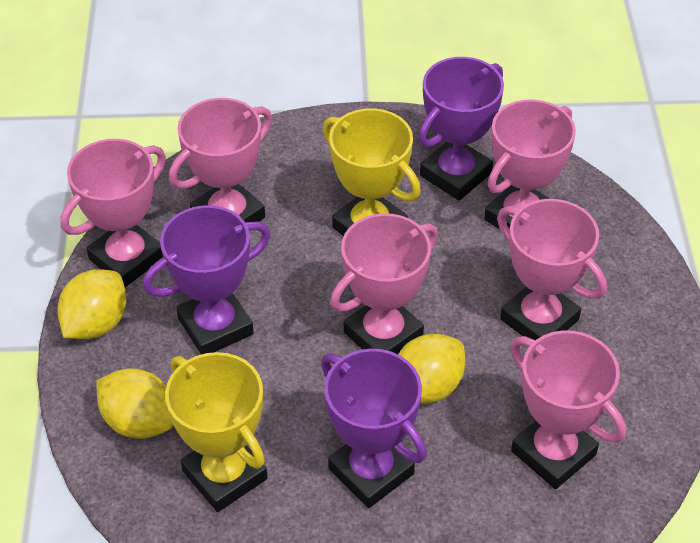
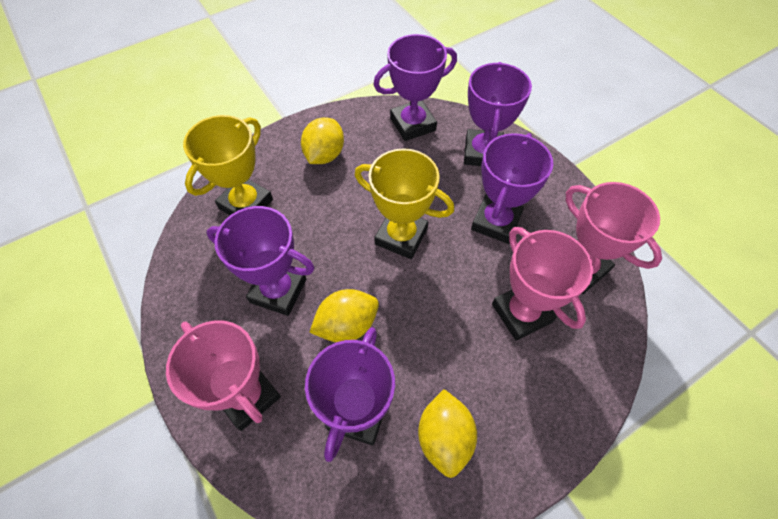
pink trophy: 6 -> 3
purple trophy: 3 -> 5

